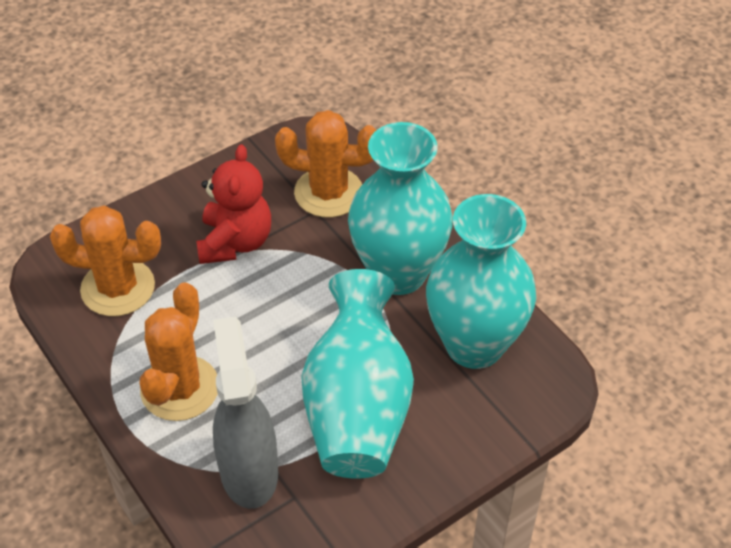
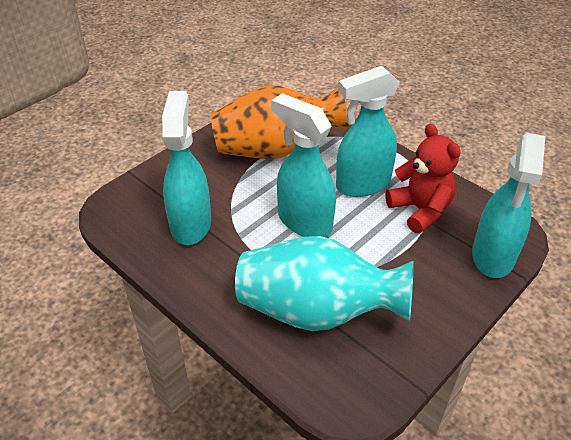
grey spray bottle: 1 -> 0
orange cactus: 3 -> 0
orange vase: 0 -> 1
turquoise spray bottle: 0 -> 4
turquoise vase: 3 -> 1

